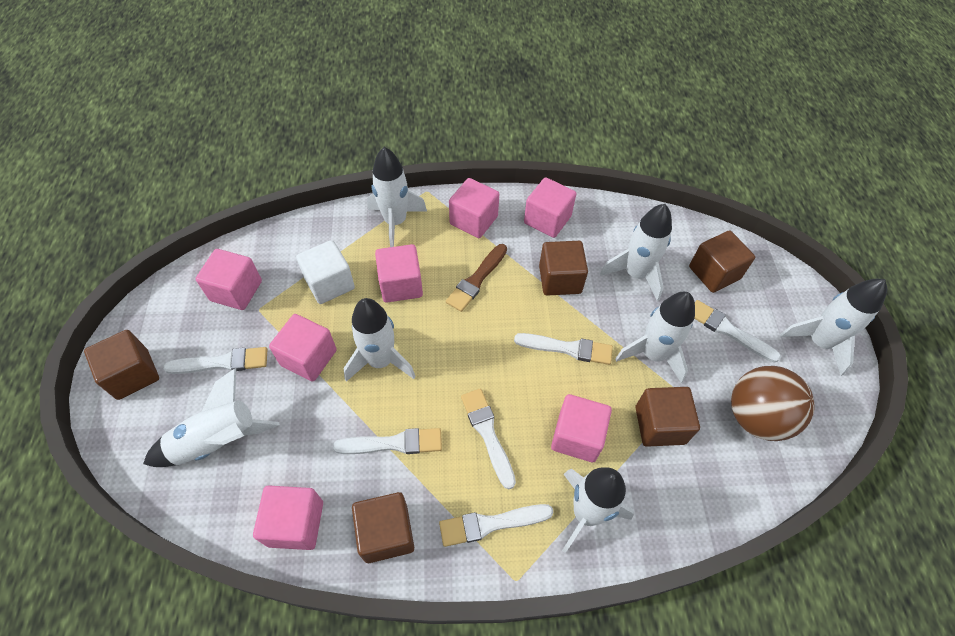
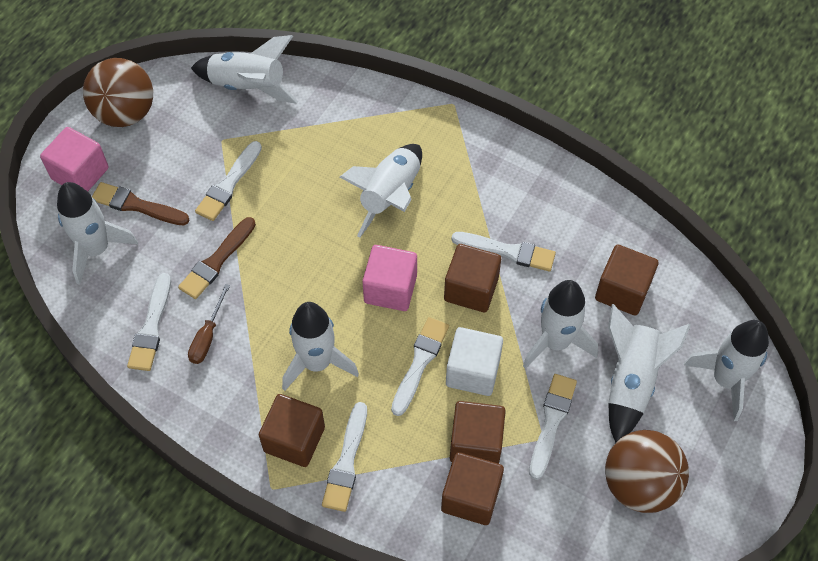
brown ball: 1 -> 2
brown brush: 1 -> 2
brown screwdriver: 0 -> 1
pink cube: 7 -> 2

